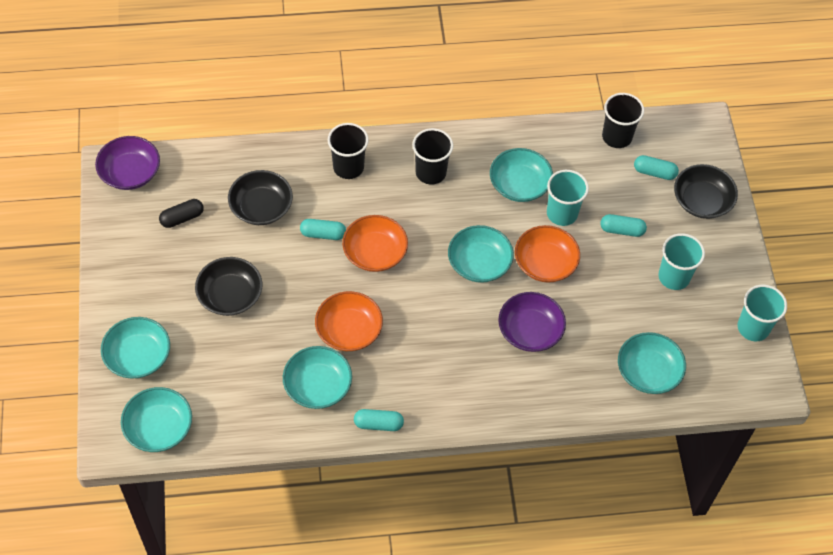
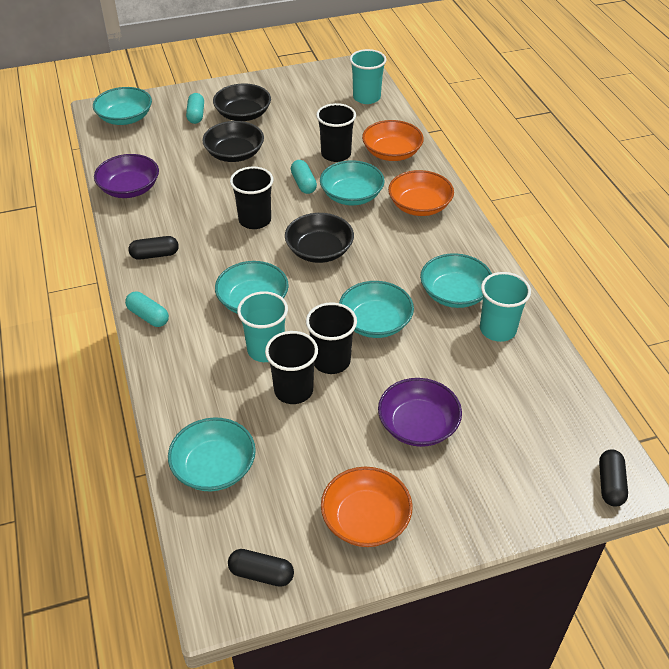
black capsule: 1 -> 3
black cup: 3 -> 4
turquoise capsule: 4 -> 3

